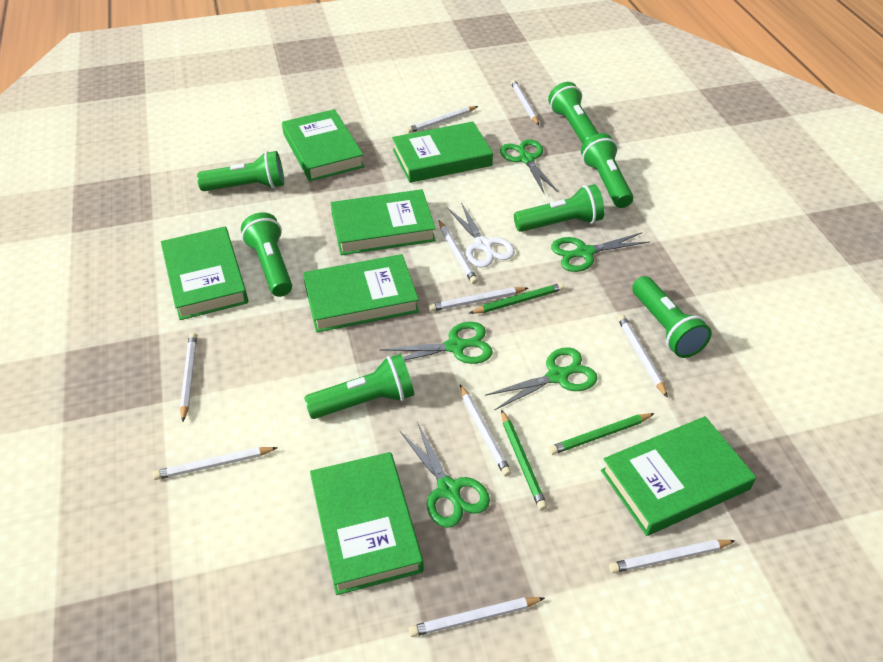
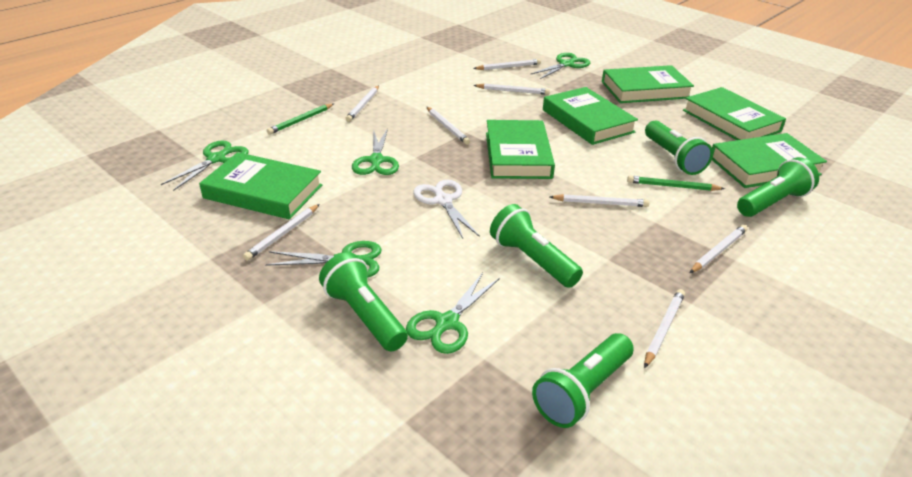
green book: 7 -> 6
green flashlight: 7 -> 5
green pencil: 3 -> 2
white pencil: 10 -> 8

